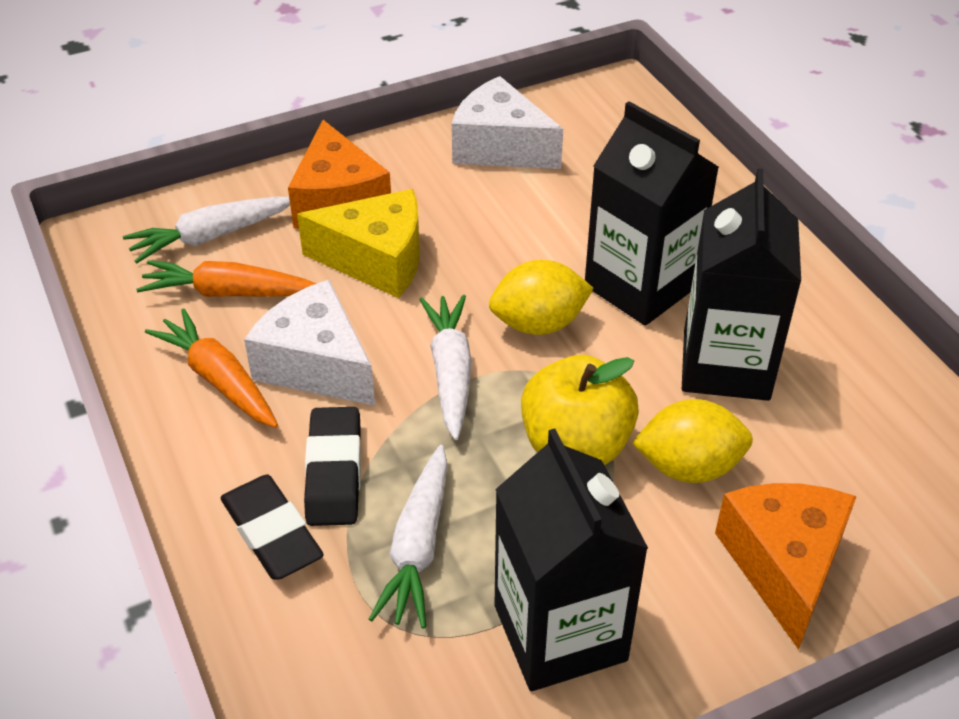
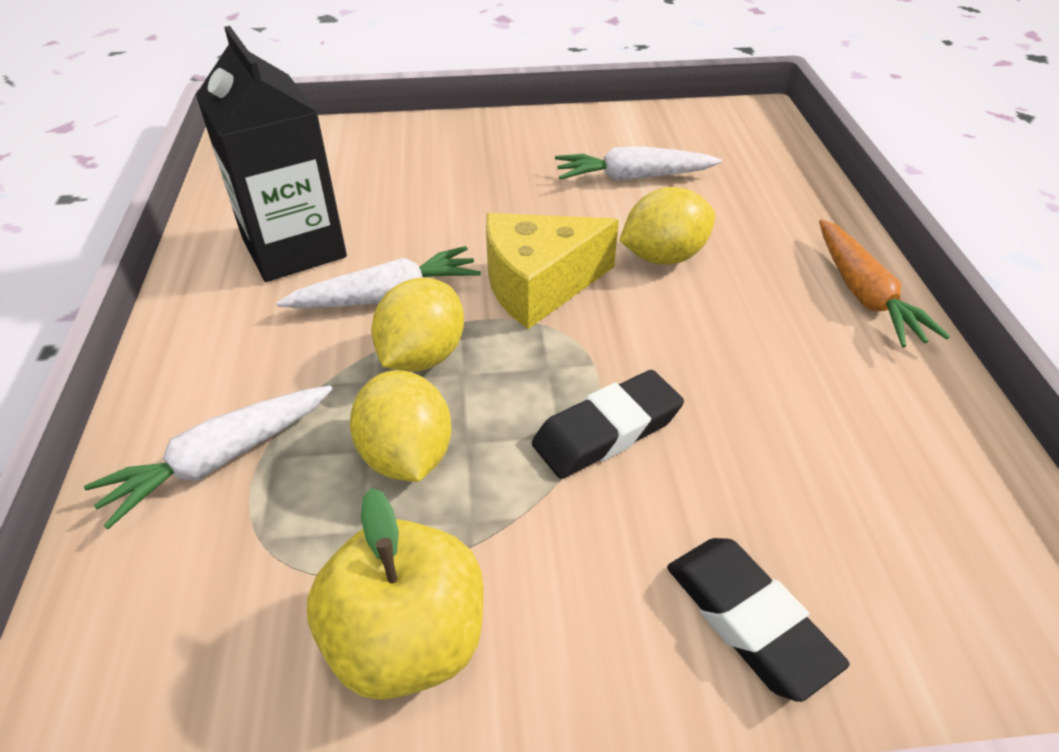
black carton: 3 -> 1
orange carrot: 2 -> 1
orange cheese: 2 -> 0
white cheese: 2 -> 0
yellow lemon: 2 -> 3

